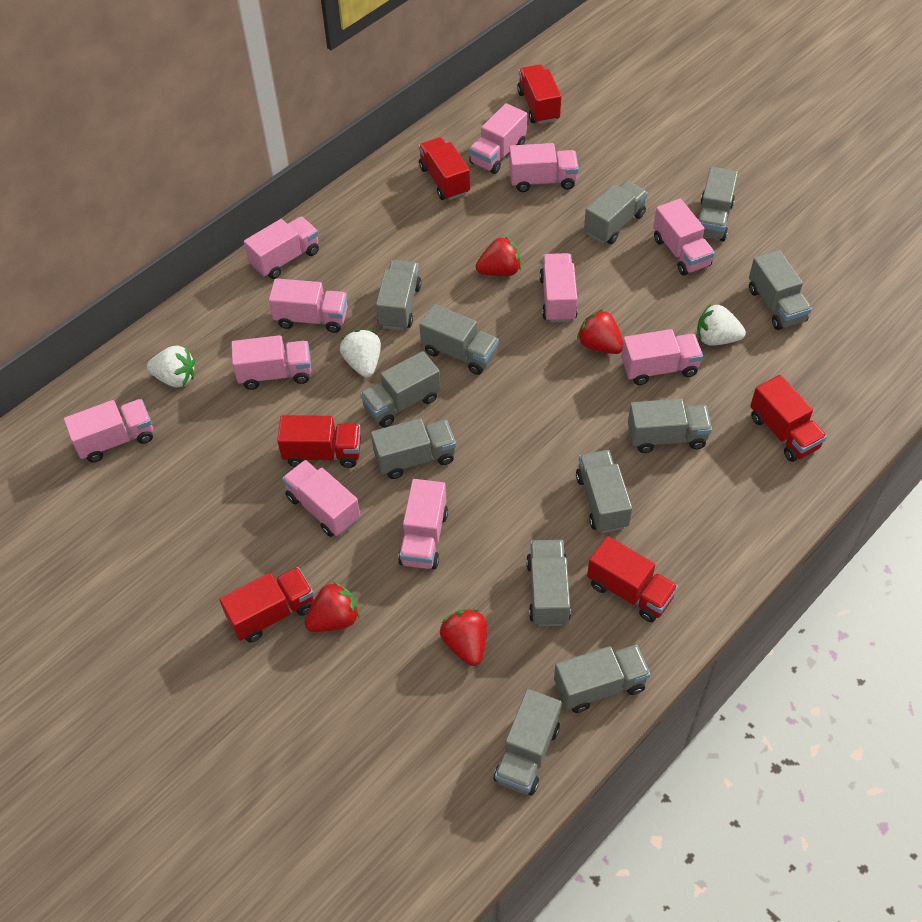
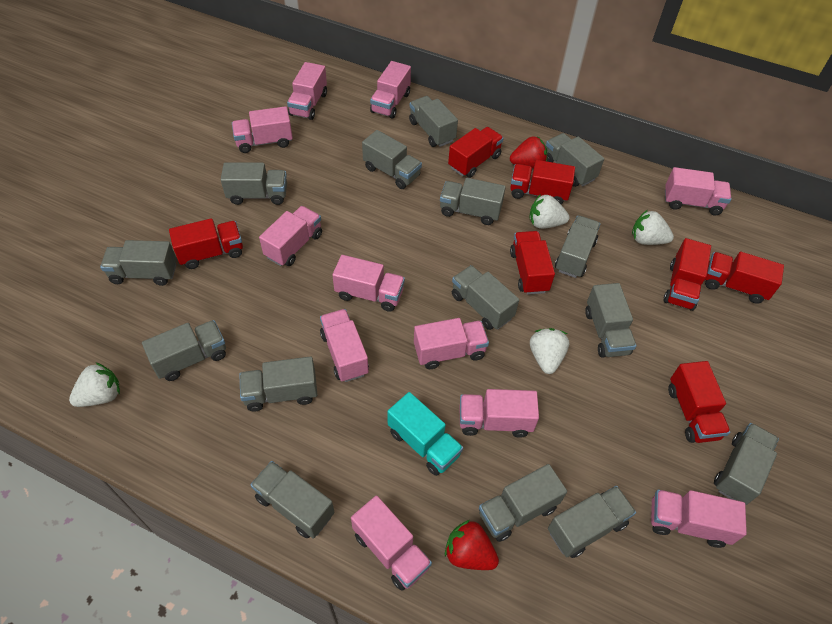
grey truck: 12 -> 15
red strawberry: 4 -> 2
red truck: 6 -> 7
turquoise truck: 0 -> 1
white strawberry: 3 -> 4

